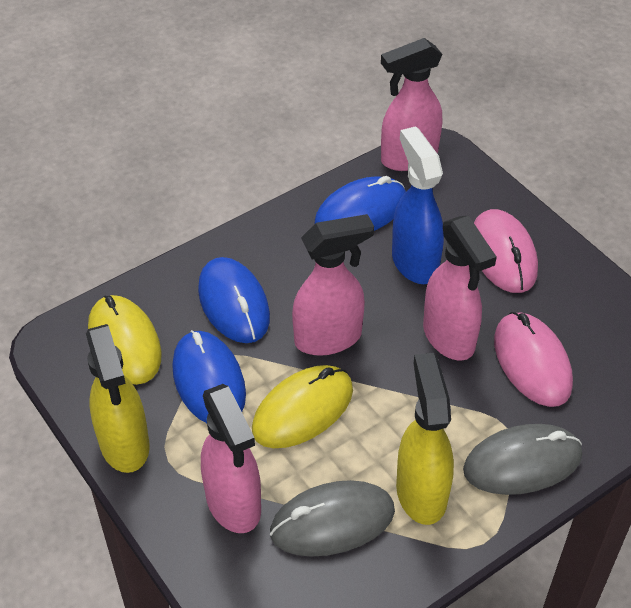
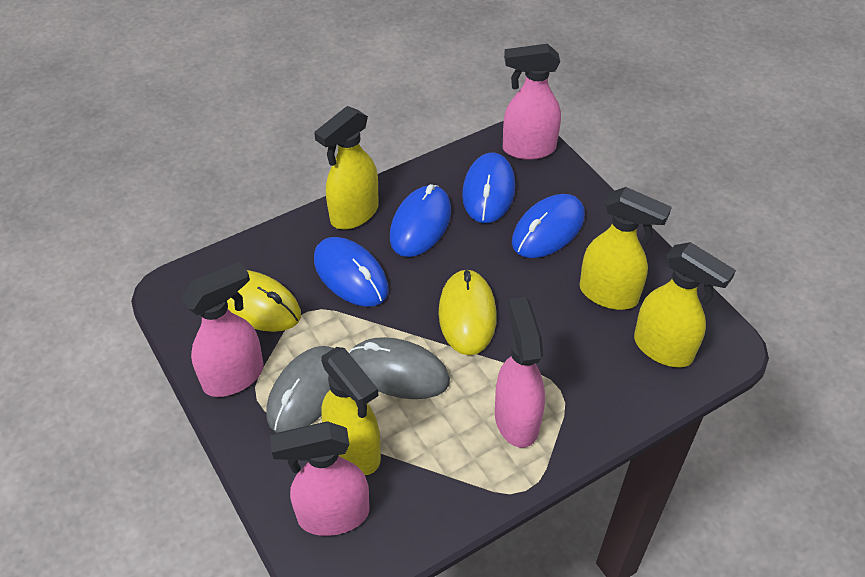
blue mouse: 3 -> 4
blue spray bottle: 1 -> 0
pink mouse: 2 -> 0
yellow spray bottle: 2 -> 4

